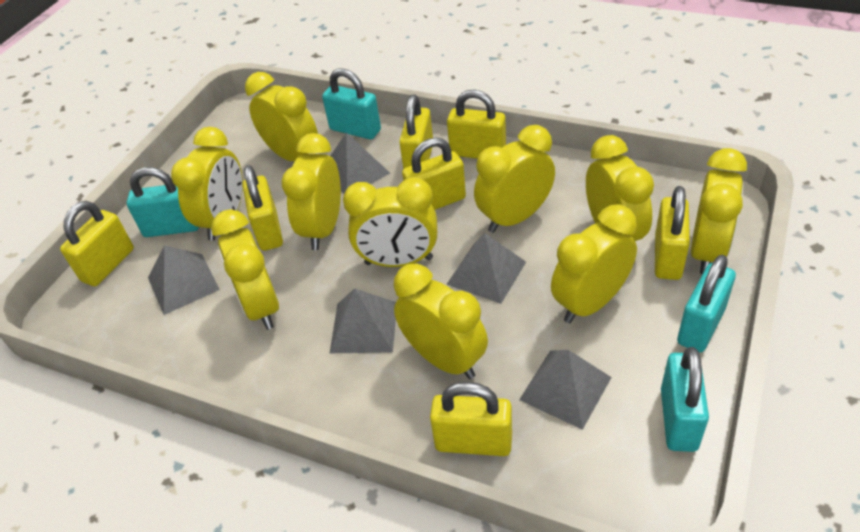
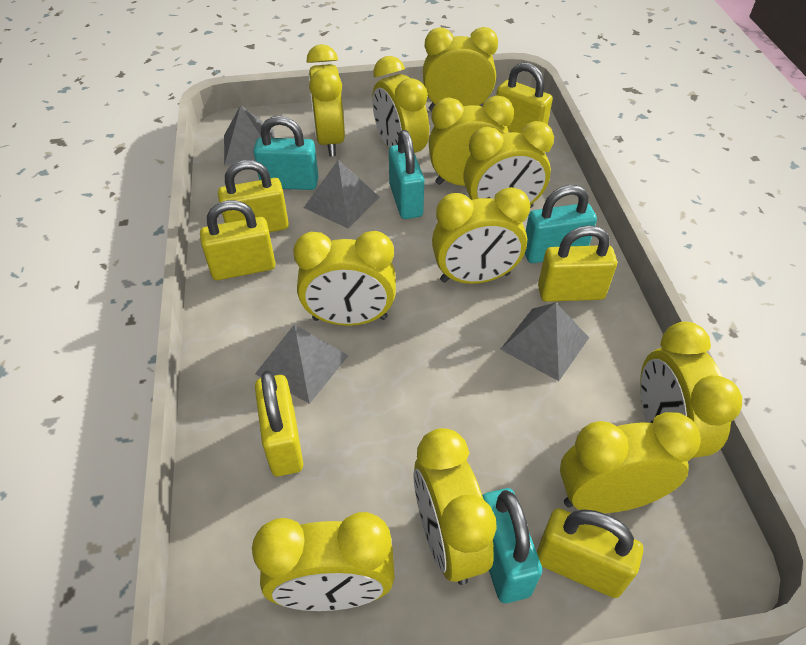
grey pyramid: 5 -> 4
yellow clock: 10 -> 11
yellow padlock: 7 -> 6

